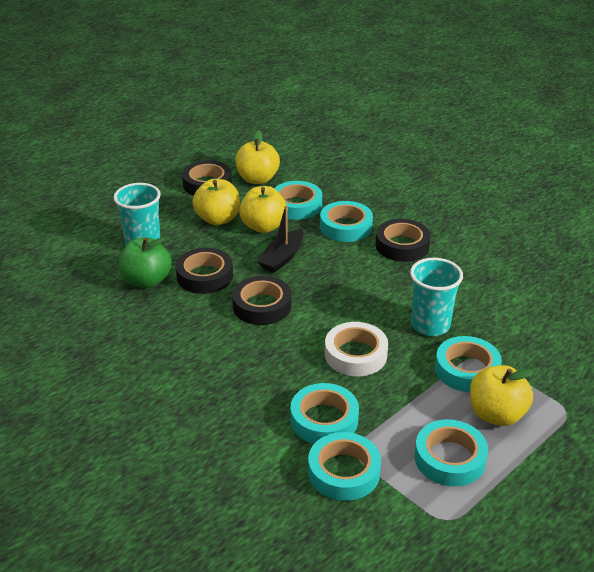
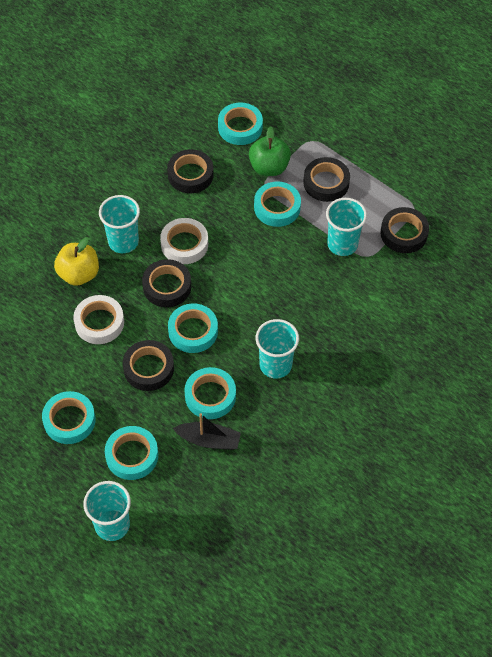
black tape: 4 -> 5
turquoise cup: 2 -> 4
white tape: 1 -> 2
yellow apple: 4 -> 1

